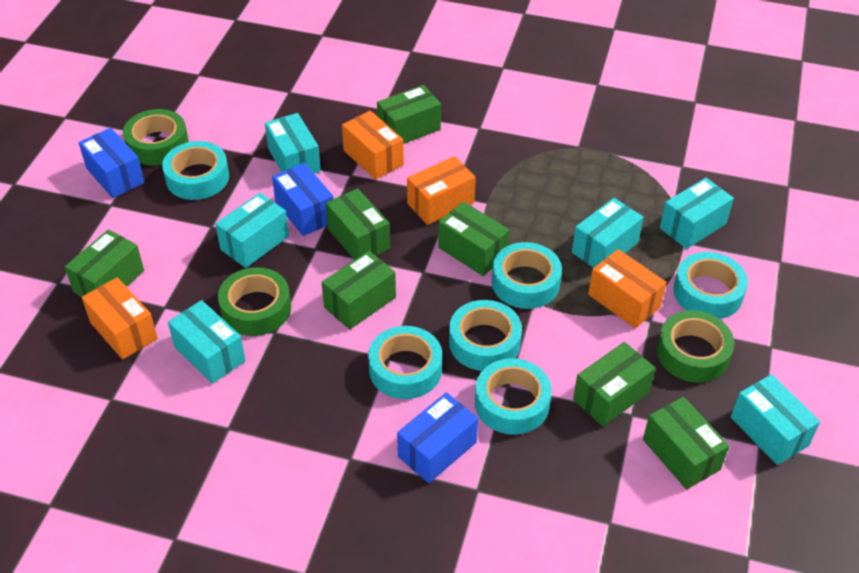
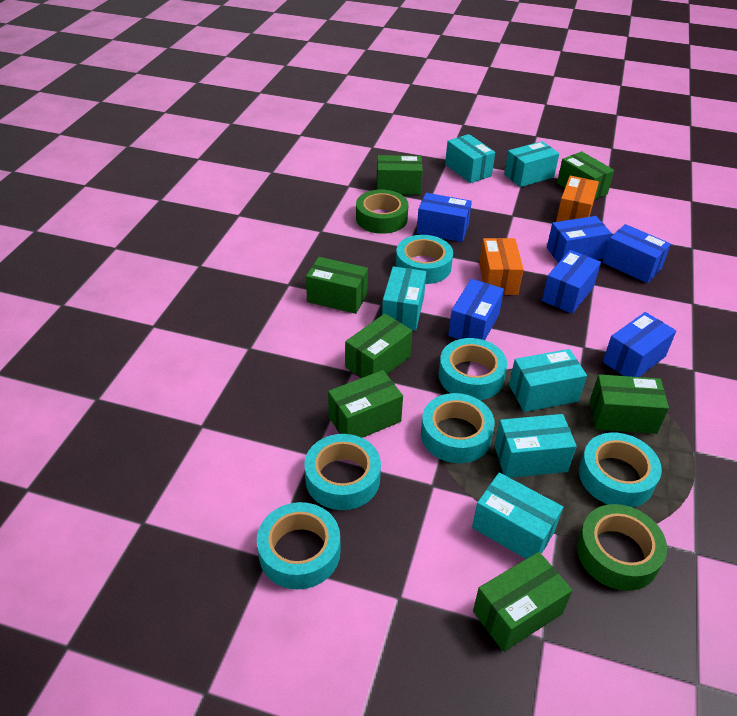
blue box: 3 -> 6
green tape: 3 -> 2
orange box: 4 -> 2

